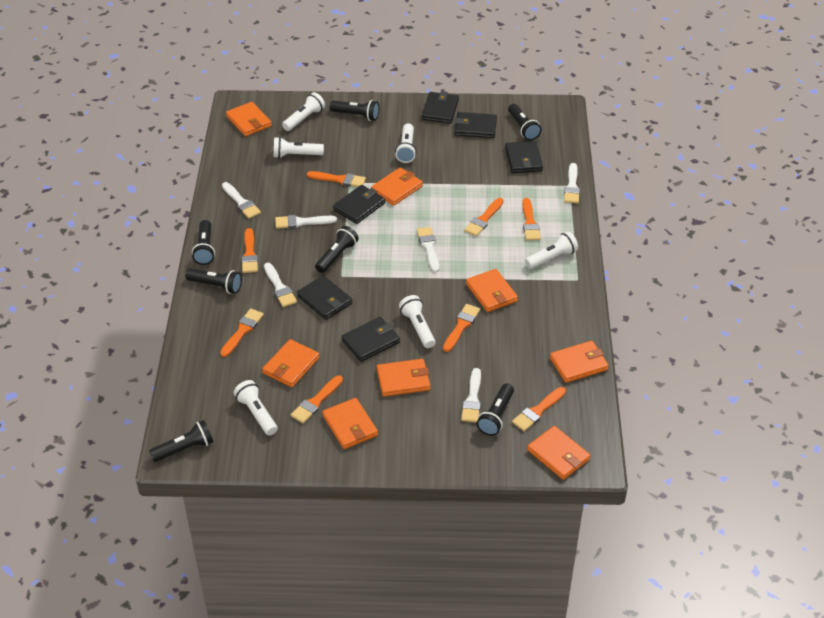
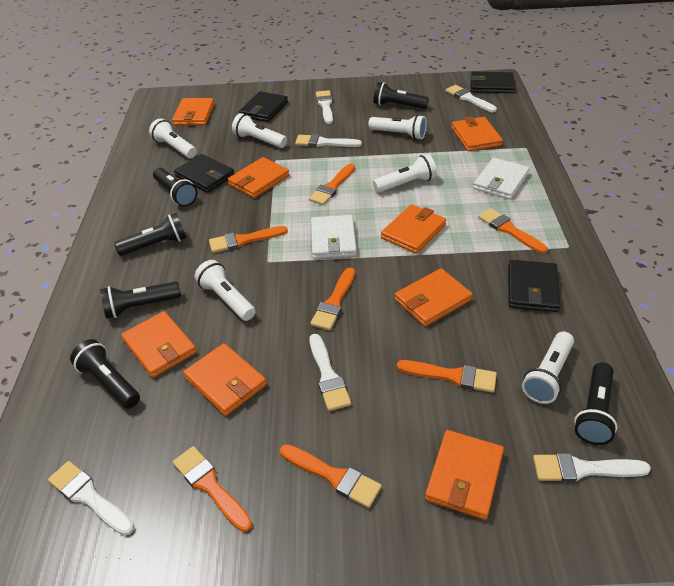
black flashlight: 7 -> 6
black wallet: 6 -> 4
orange brush: 8 -> 7
white wallet: 0 -> 2

